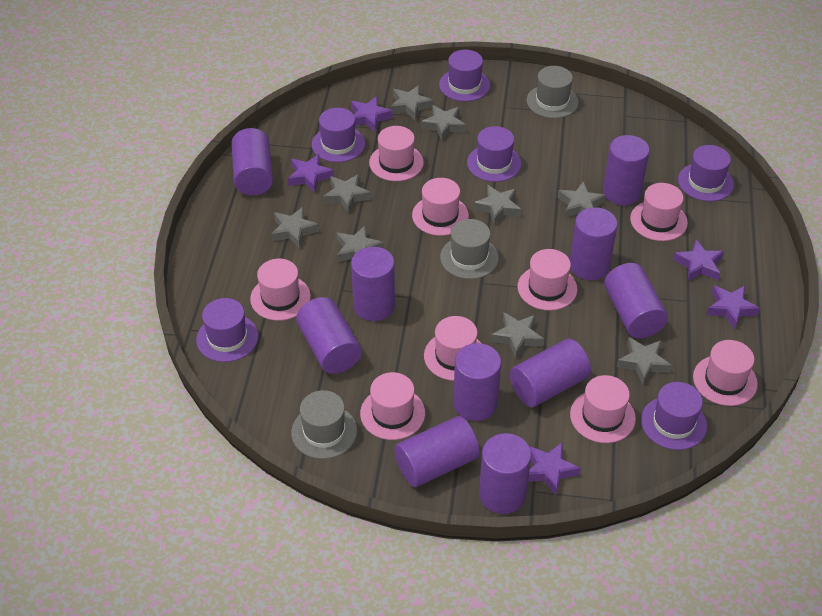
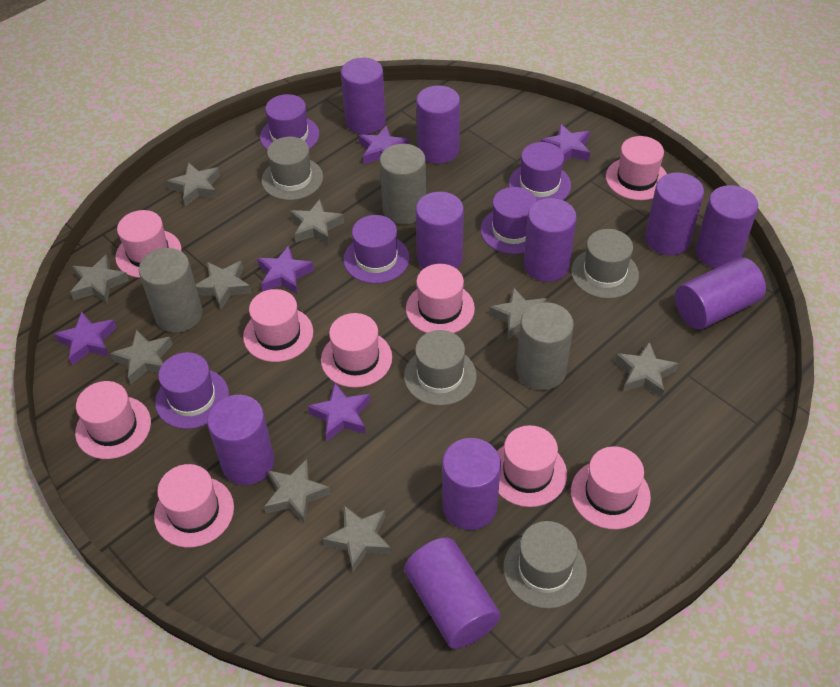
grey cylinder: 0 -> 3
grey hat: 3 -> 4
purple hat: 6 -> 5

